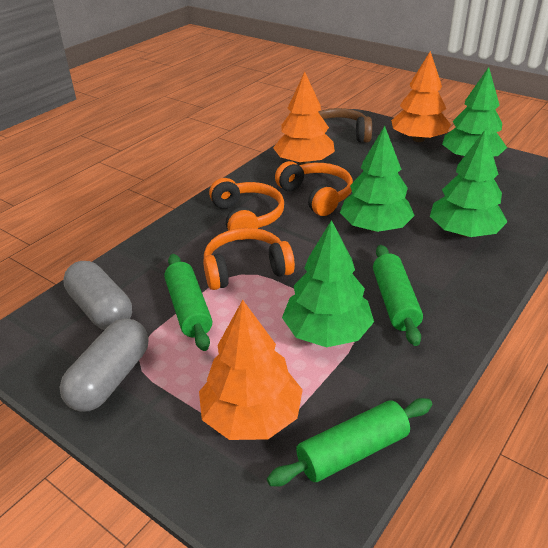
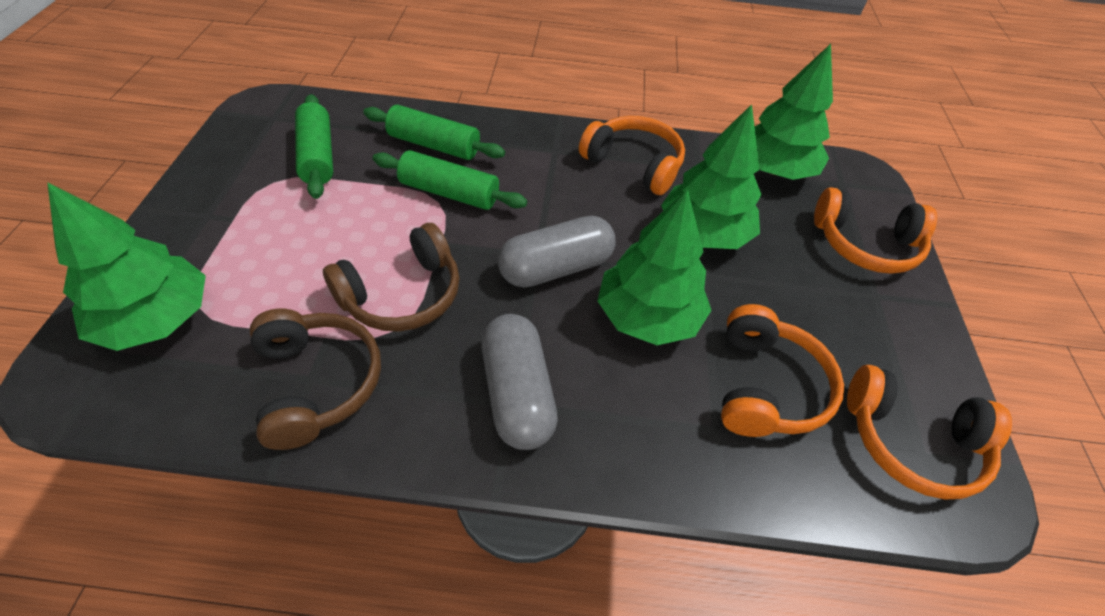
brown headphones: 1 -> 2
orange headphones: 3 -> 4
orange tree: 3 -> 0

